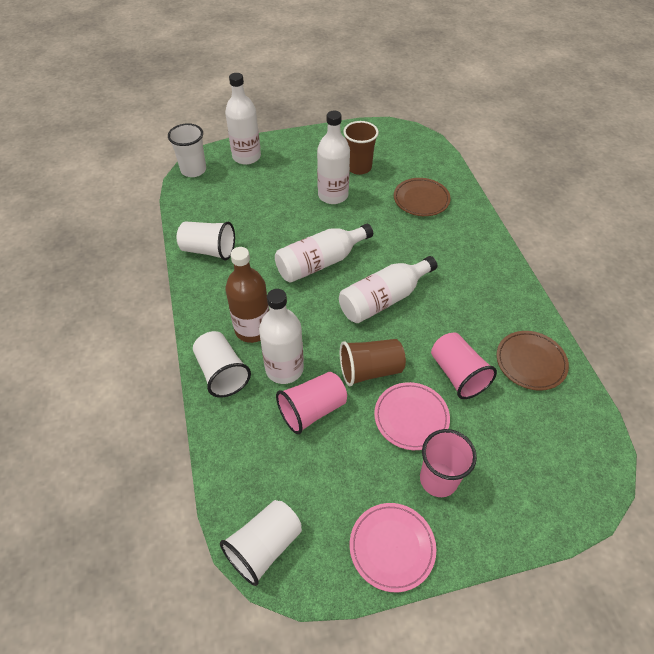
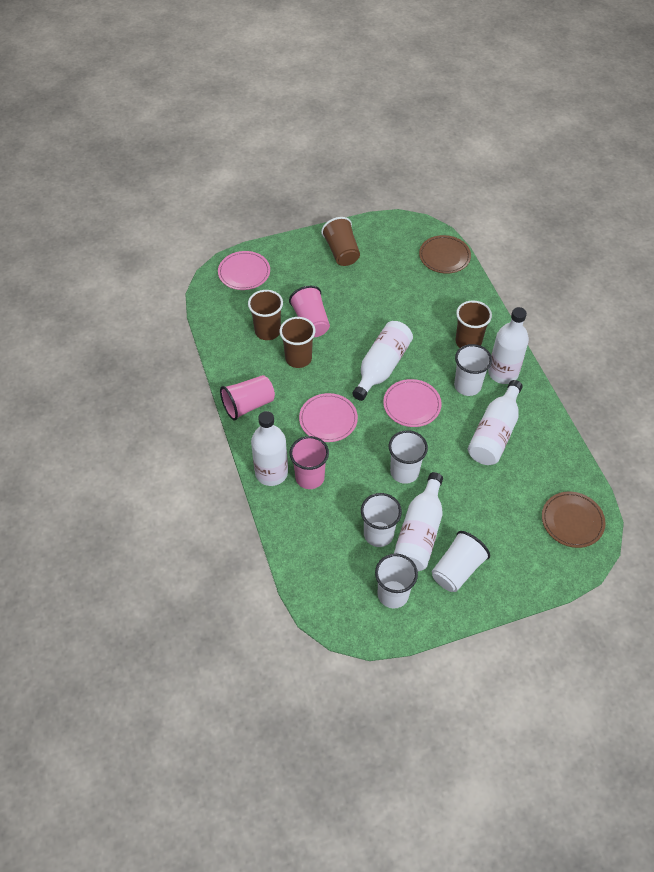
brown bottle: 1 -> 0
brown cup: 2 -> 4
pink plate: 2 -> 3
white cup: 4 -> 5

